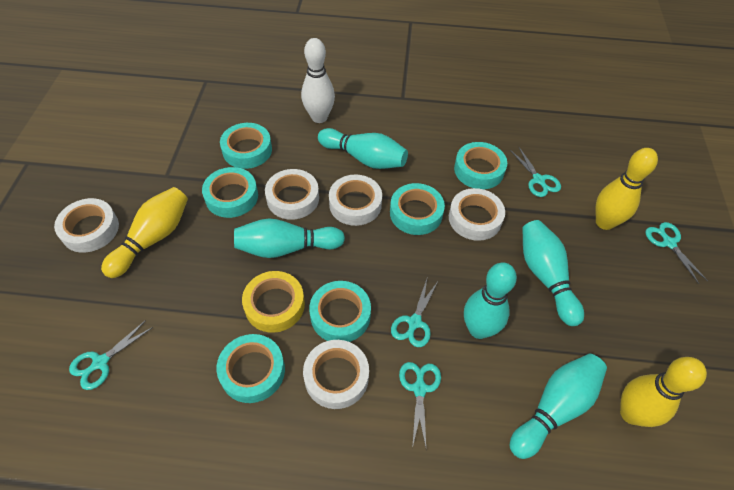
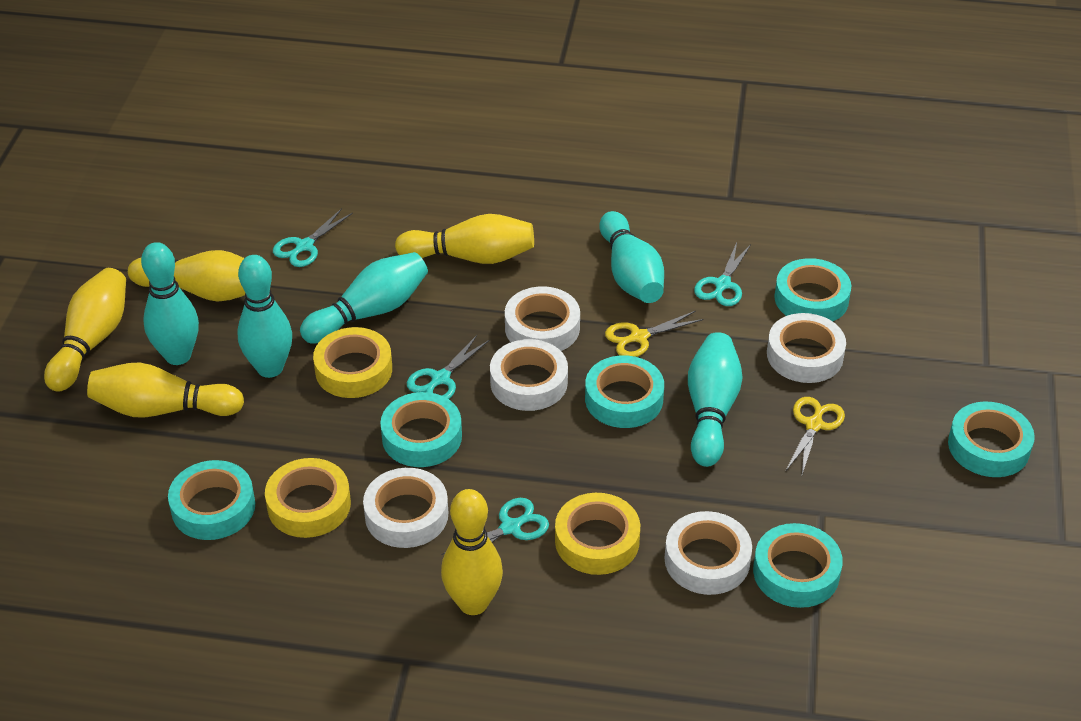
turquoise scissors: 5 -> 4
white bowling pin: 1 -> 0
yellow bowling pin: 3 -> 5
yellow scissors: 0 -> 2
yellow tape: 1 -> 3

